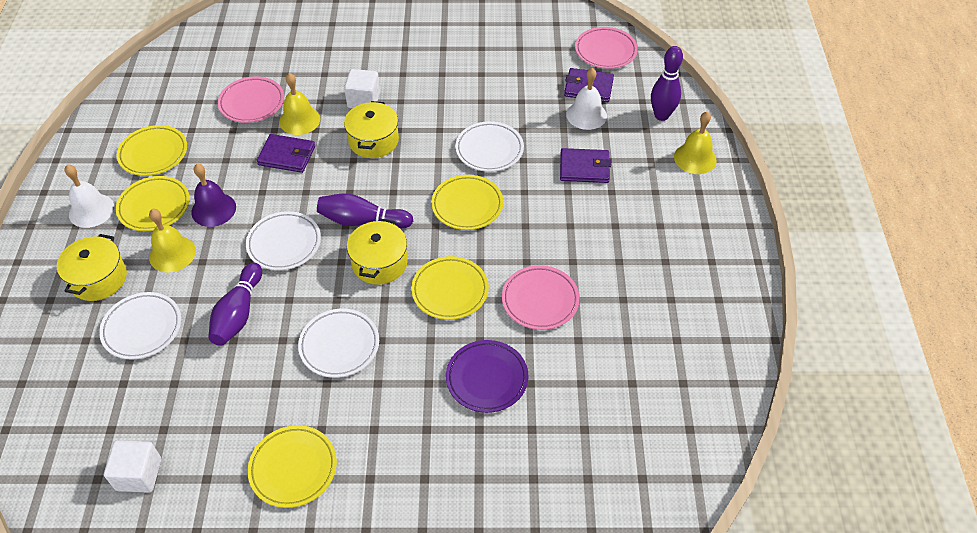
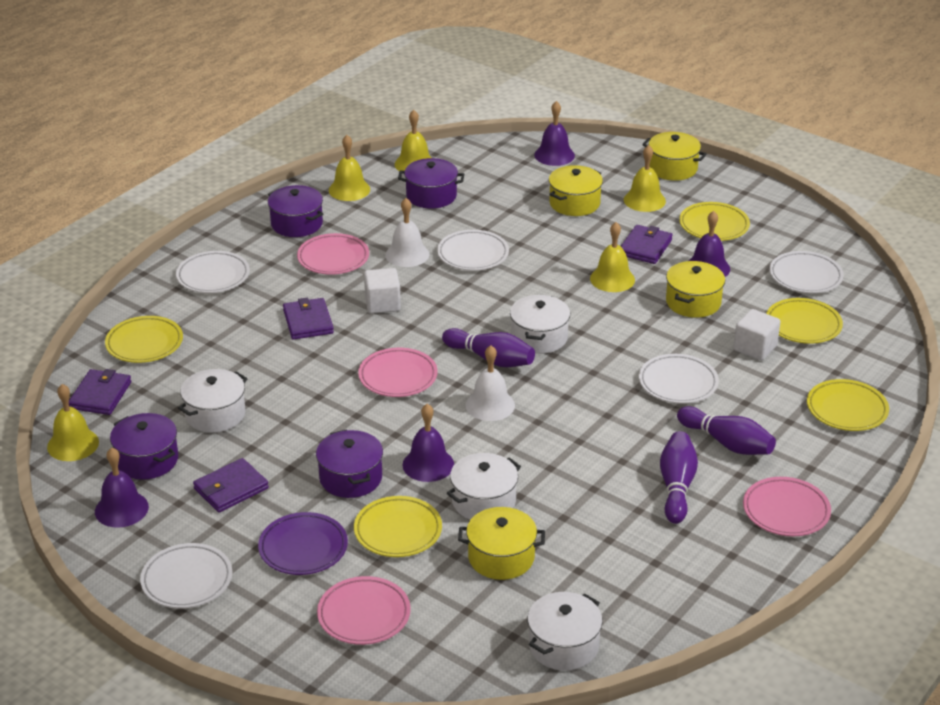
pink plate: 3 -> 4
purple bell: 1 -> 4
purple pot: 0 -> 4
purple wallet: 3 -> 4
white plate: 4 -> 5
white pot: 0 -> 4
yellow bell: 3 -> 5
yellow pot: 3 -> 4

